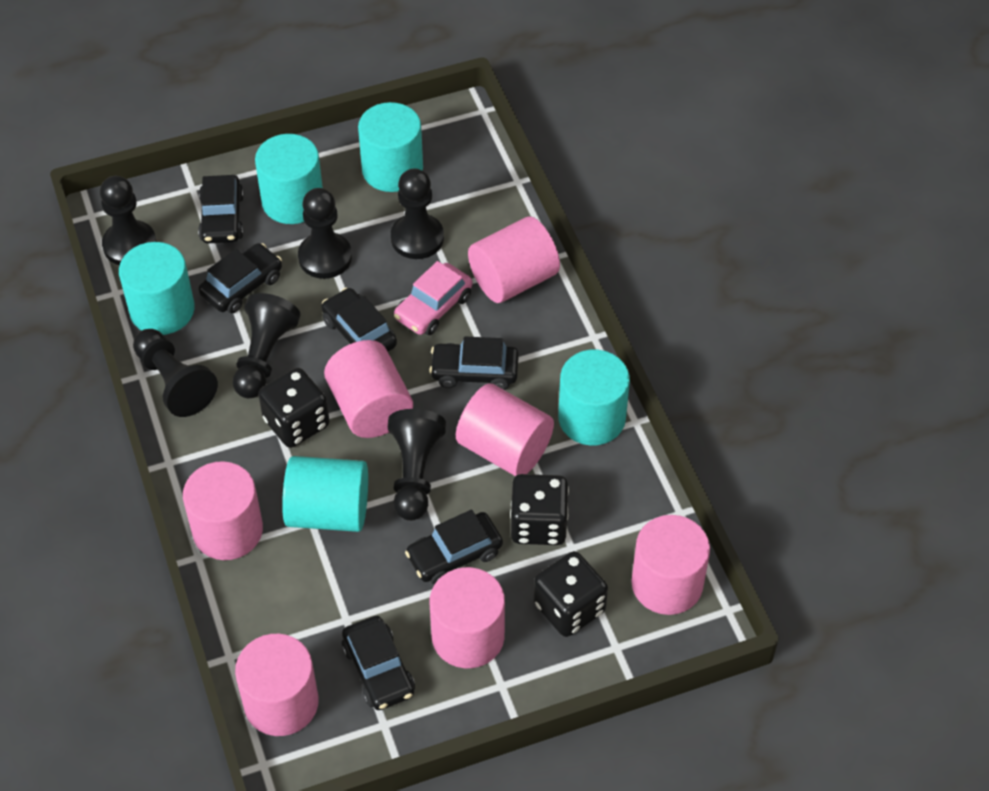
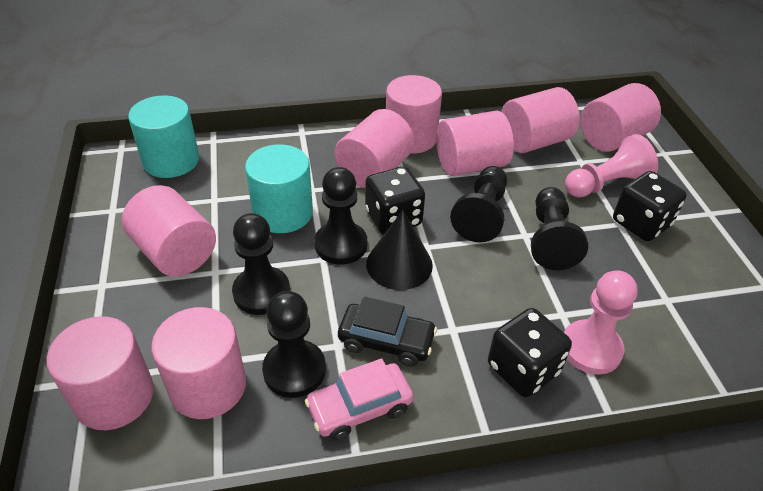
black car: 6 -> 1
black cone: 0 -> 1
black pawn: 6 -> 5
pink cylinder: 7 -> 8
pink pawn: 0 -> 2
turquoise cylinder: 5 -> 2

